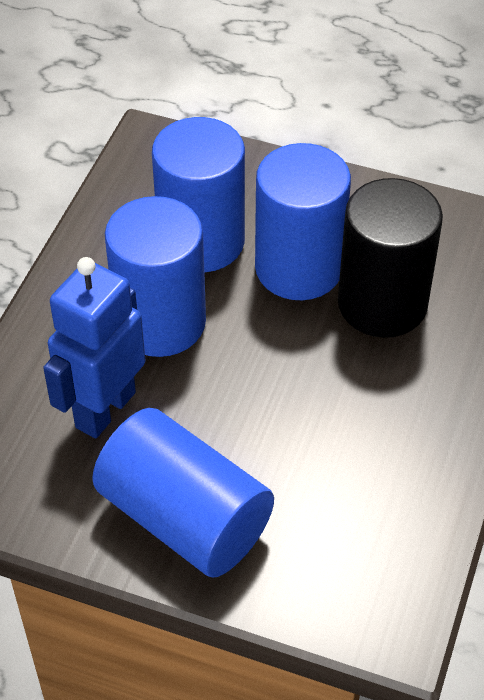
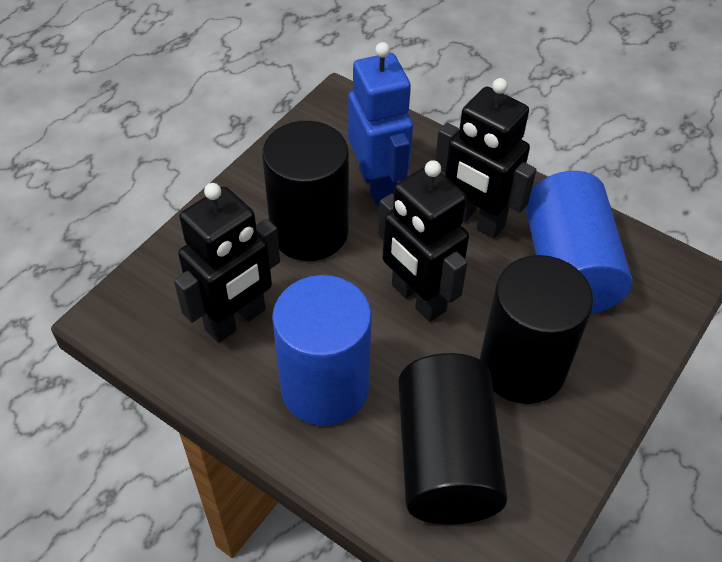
black cylinder: 1 -> 3
black robot: 0 -> 3
blue cylinder: 4 -> 2

